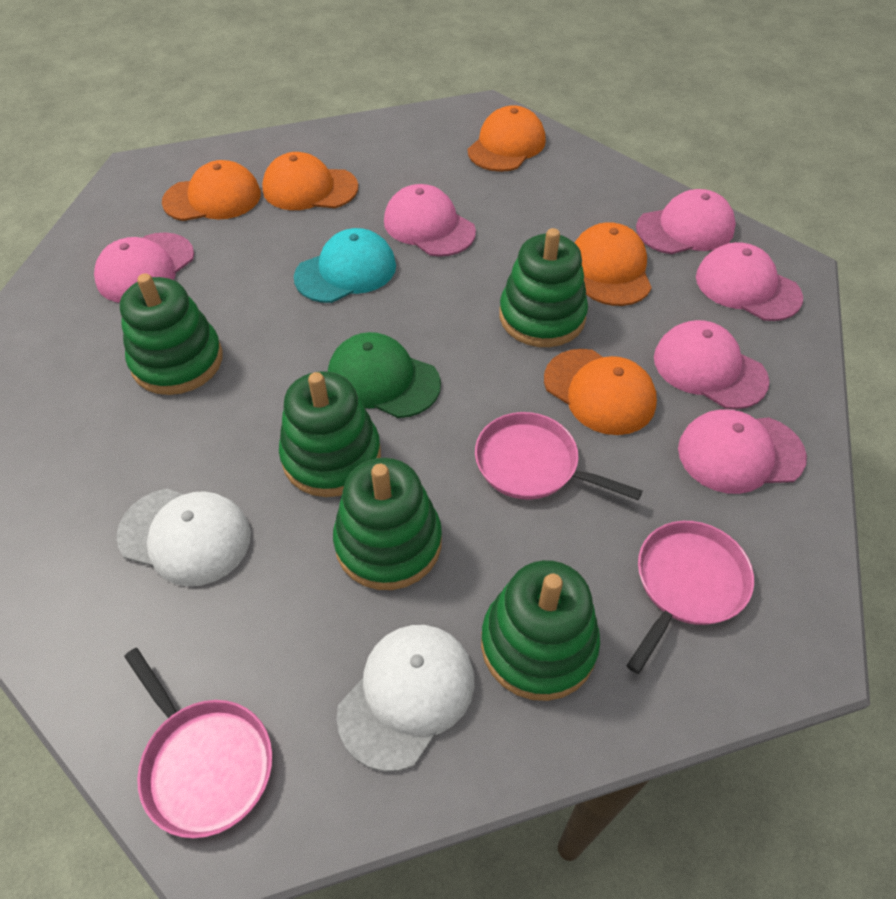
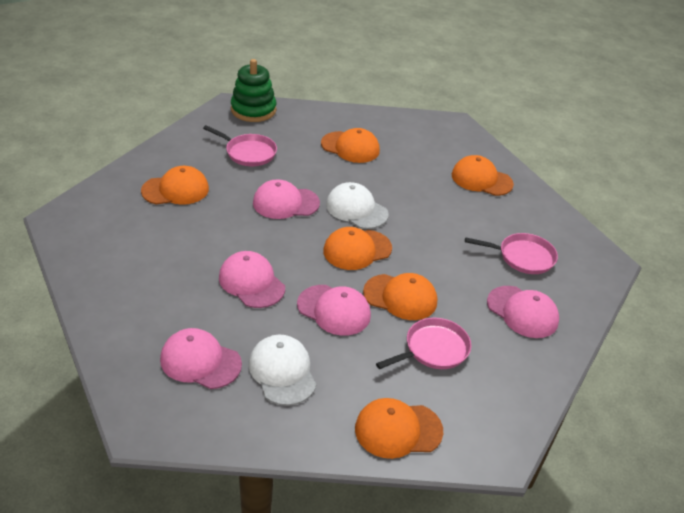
green cap: 1 -> 0
green stacking toy: 5 -> 1
orange cap: 5 -> 6
pink cap: 6 -> 5
turquoise cap: 1 -> 0

